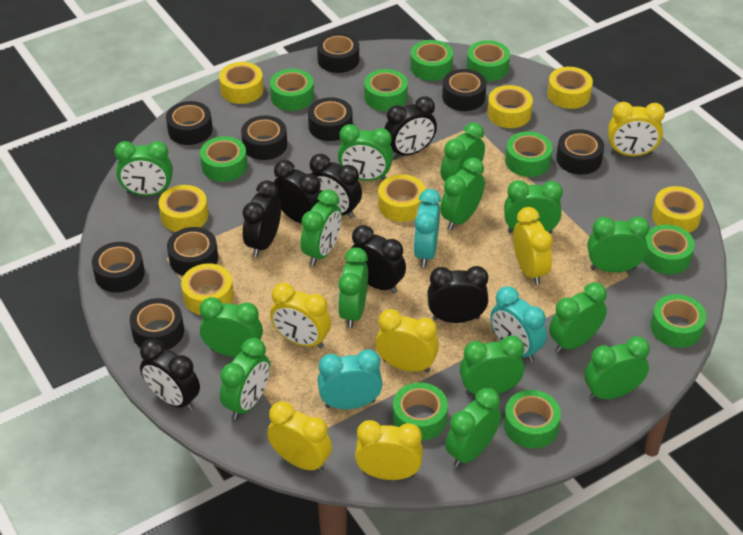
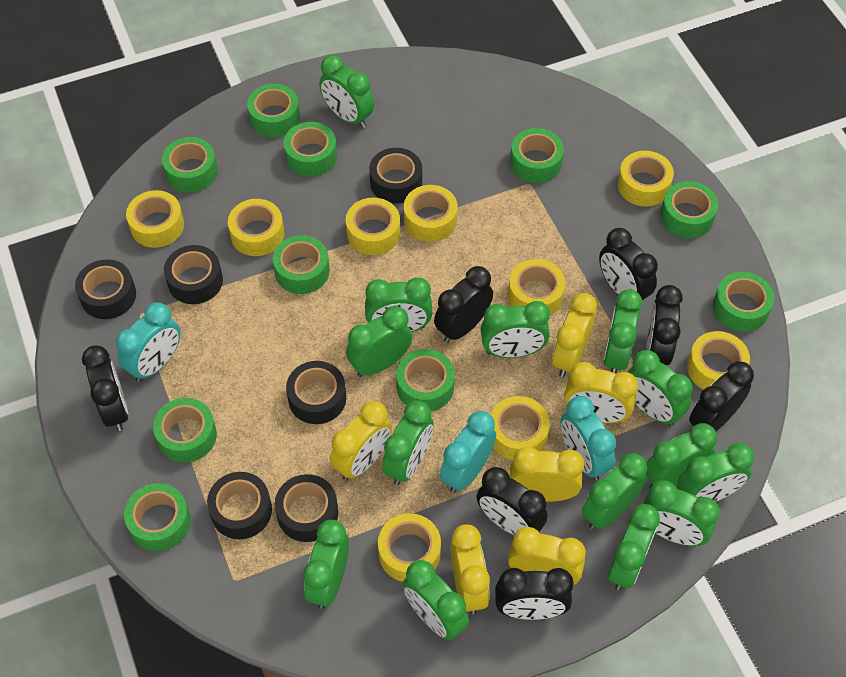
black tape: 9 -> 6
yellow tape: 7 -> 9

